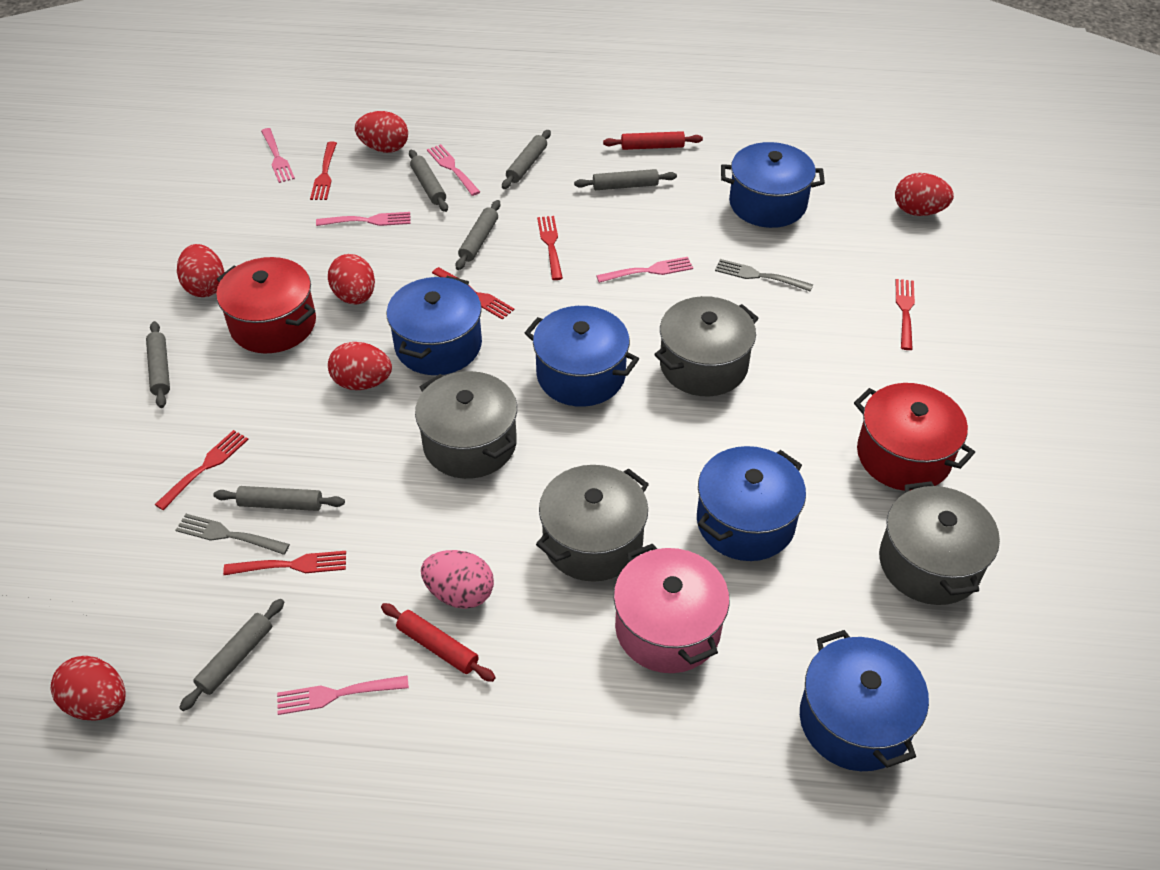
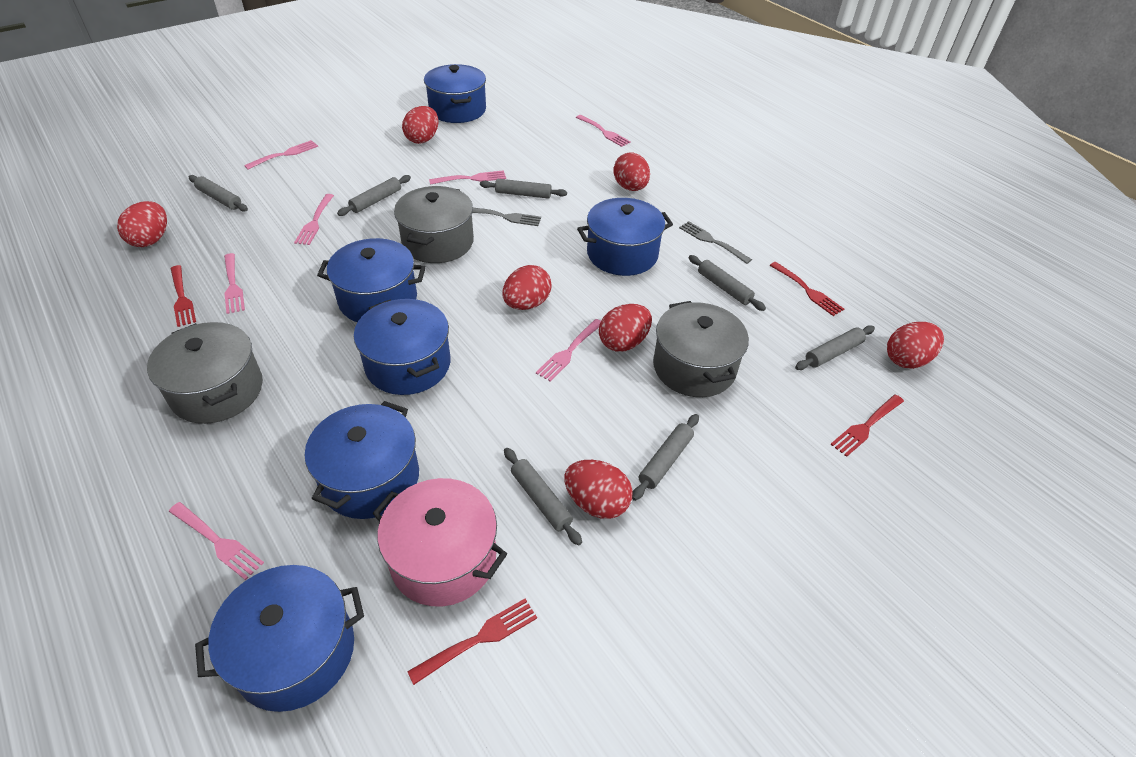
blue pot: 5 -> 6
grey pot: 4 -> 3
pink egg: 1 -> 0
pink fork: 5 -> 7
red egg: 6 -> 7
red fork: 6 -> 4
red pot: 2 -> 0
red rolling pin: 2 -> 0

